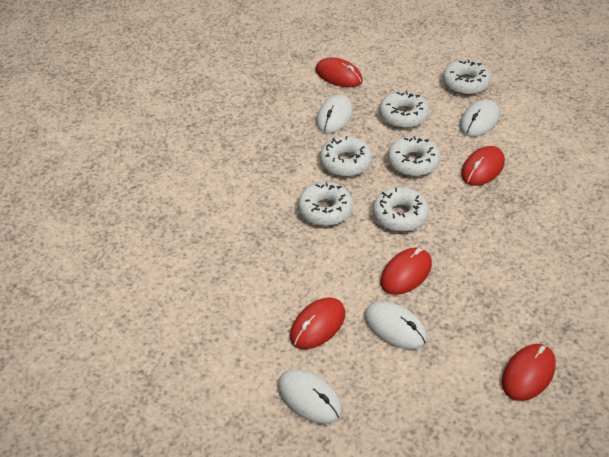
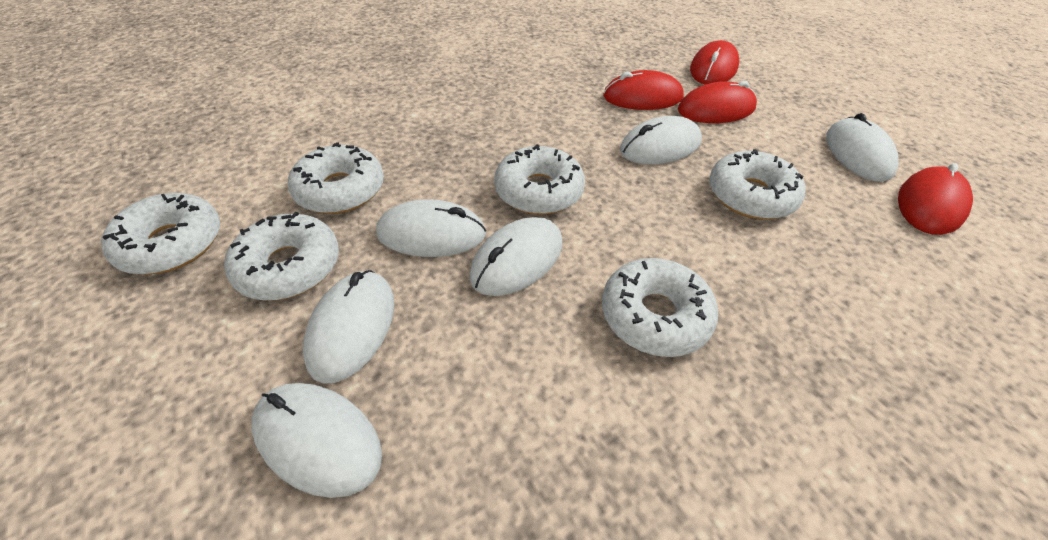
red mouse: 5 -> 4
white mouse: 4 -> 6

